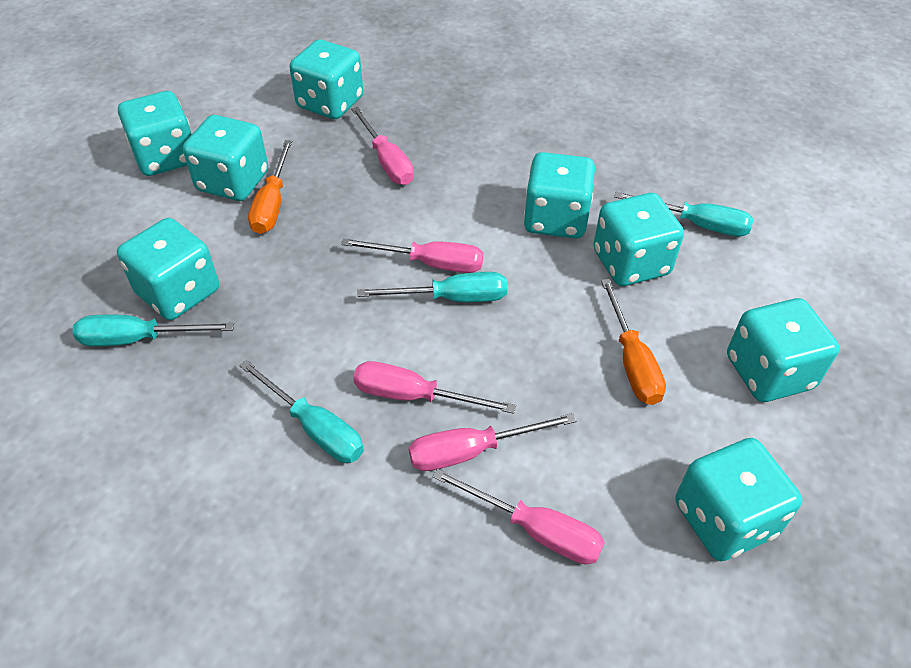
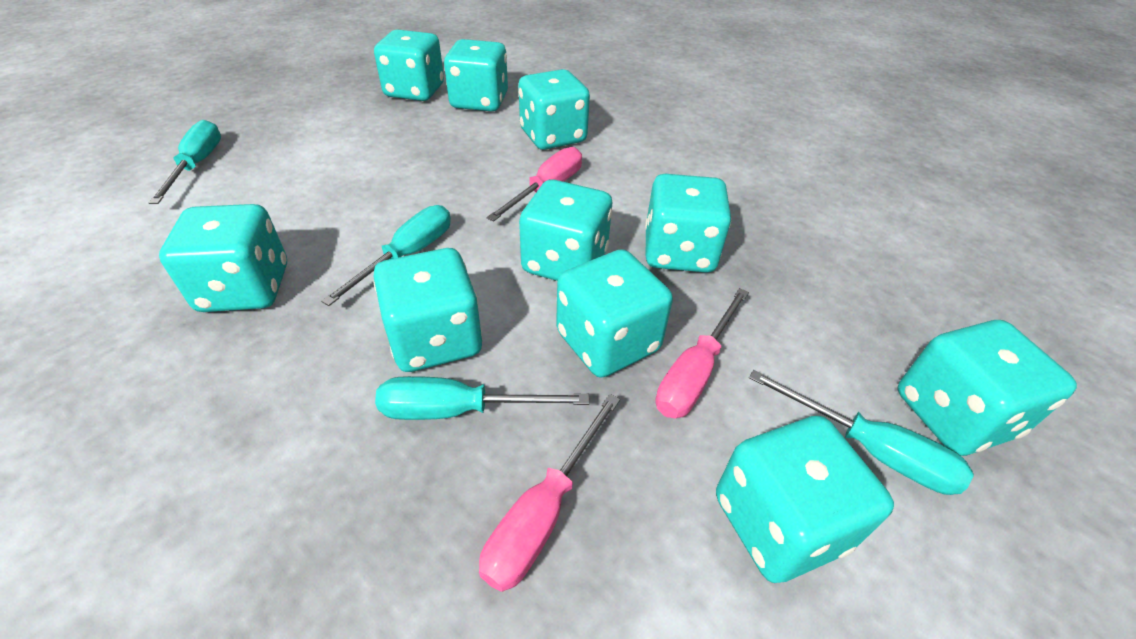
orange screwdriver: 2 -> 0
pink screwdriver: 5 -> 3
turquoise dice: 8 -> 10

